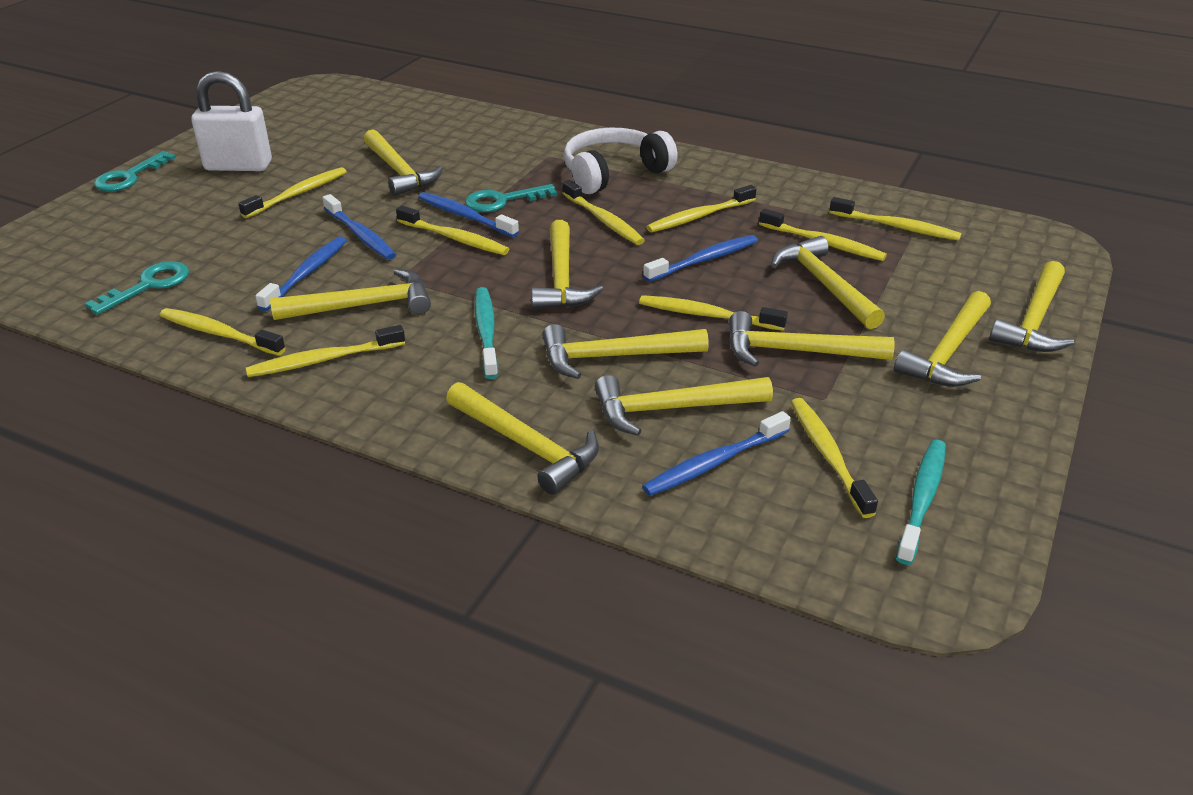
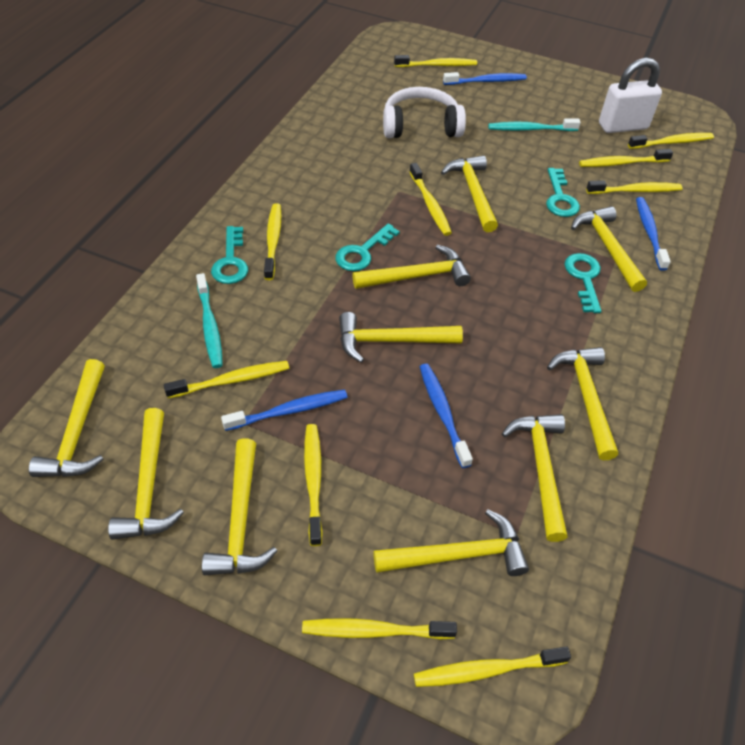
blue toothbrush: 5 -> 4
turquoise key: 3 -> 4

